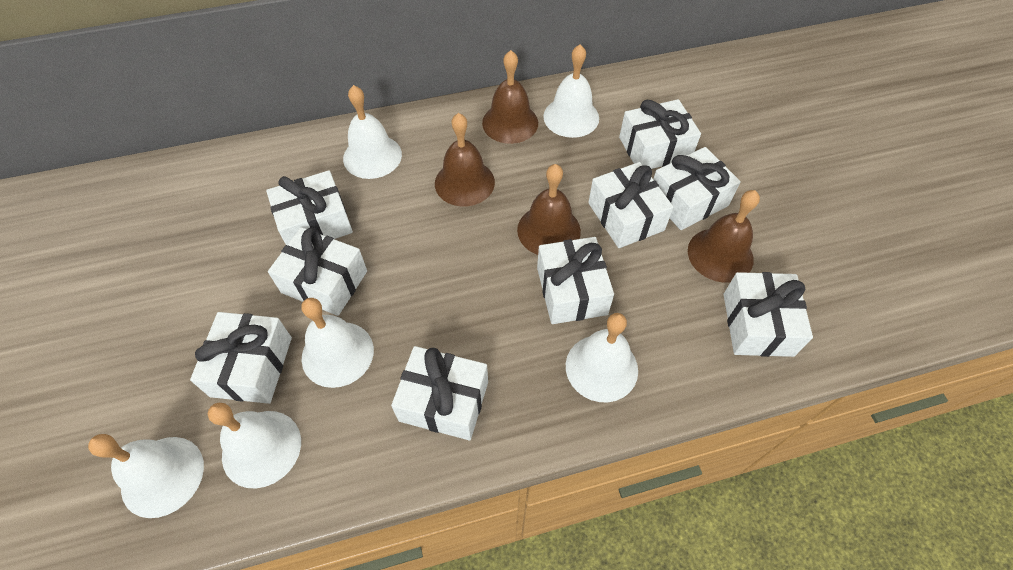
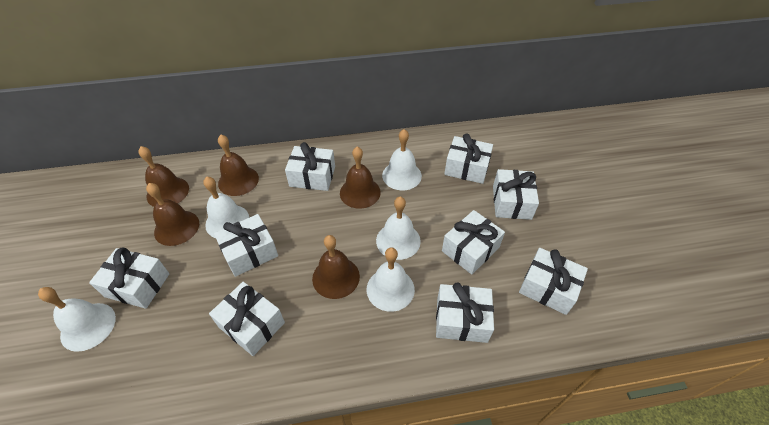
brown bell: 4 -> 5
white bell: 6 -> 5

